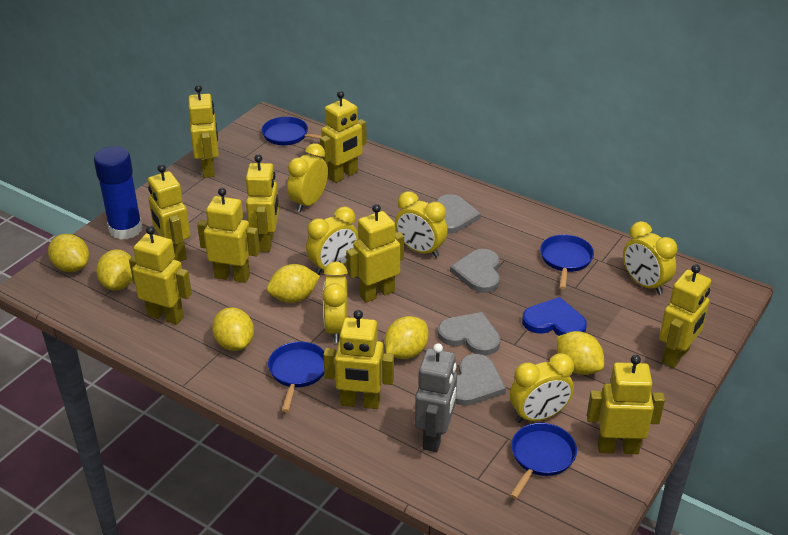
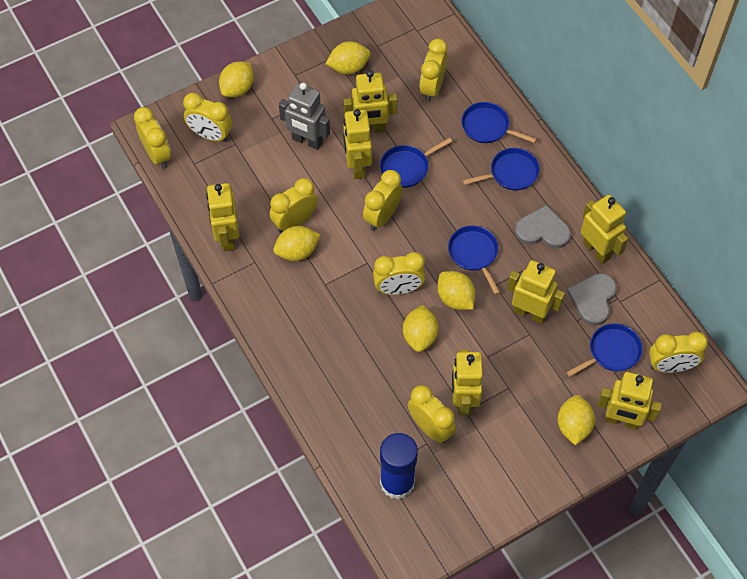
blue heart: 1 -> 0
blue pan: 4 -> 5
grey heart: 4 -> 2
yellow clock: 6 -> 8
yellow robot: 10 -> 7

